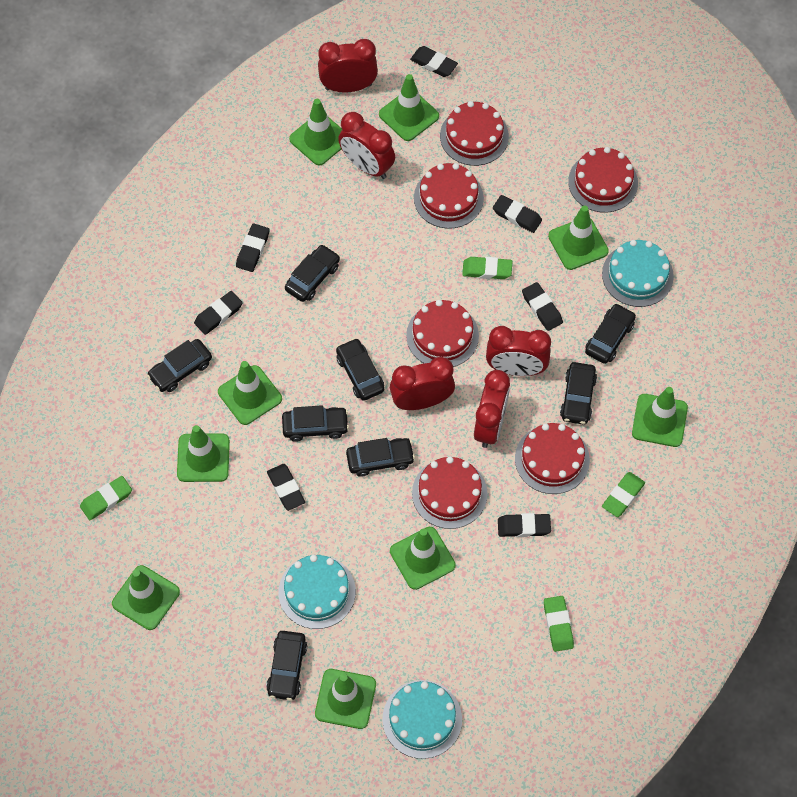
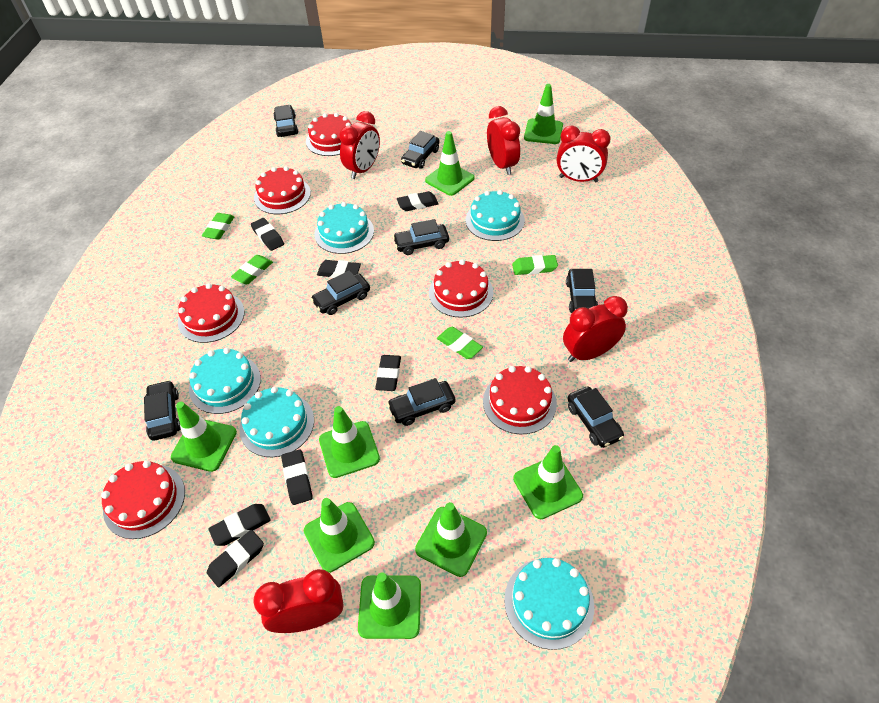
green traffic cone: 9 -> 8
turquoise cake: 3 -> 5

